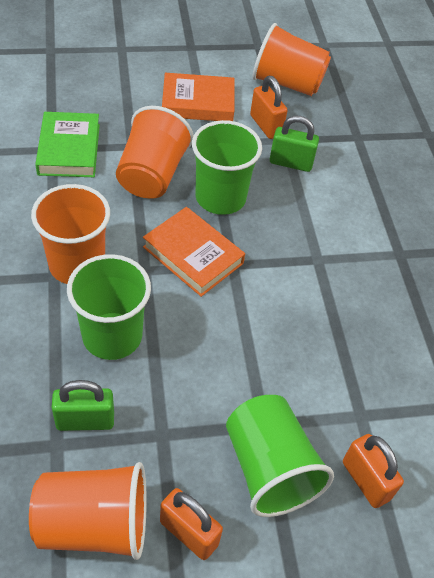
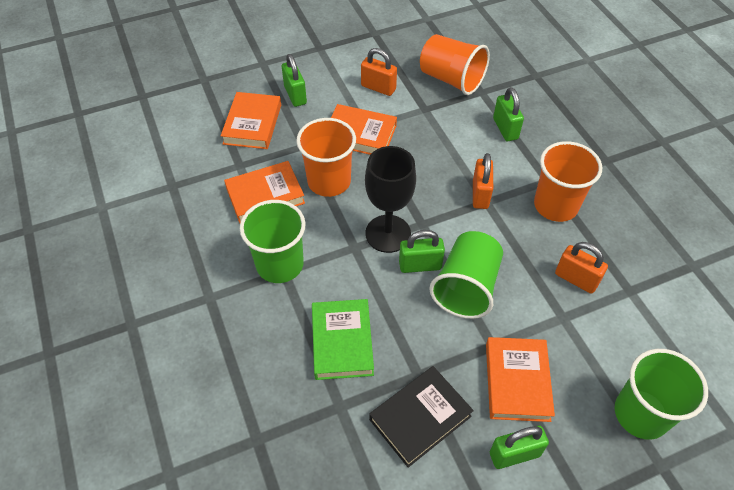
black book: 0 -> 1
black goblet: 0 -> 1
green padlock: 2 -> 4
orange book: 2 -> 4
orange cup: 4 -> 3

